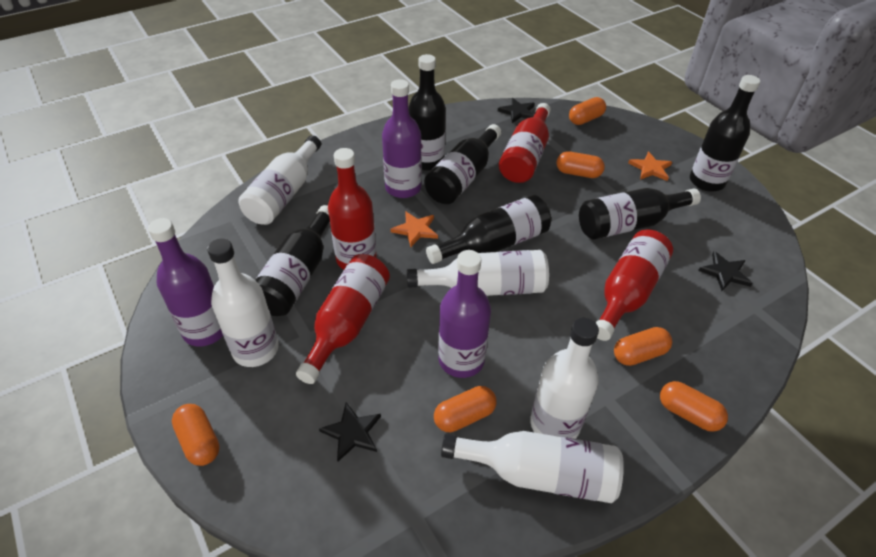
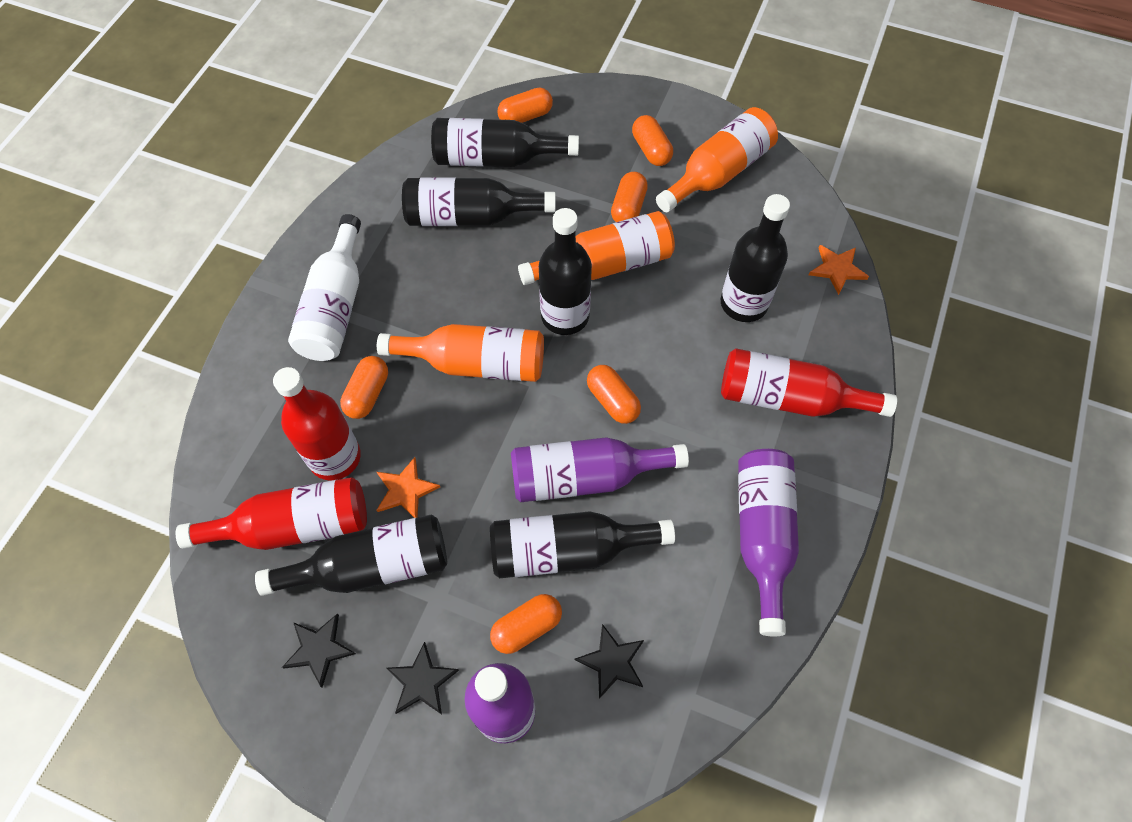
orange bottle: 0 -> 3
red bottle: 4 -> 3
white bottle: 5 -> 1

